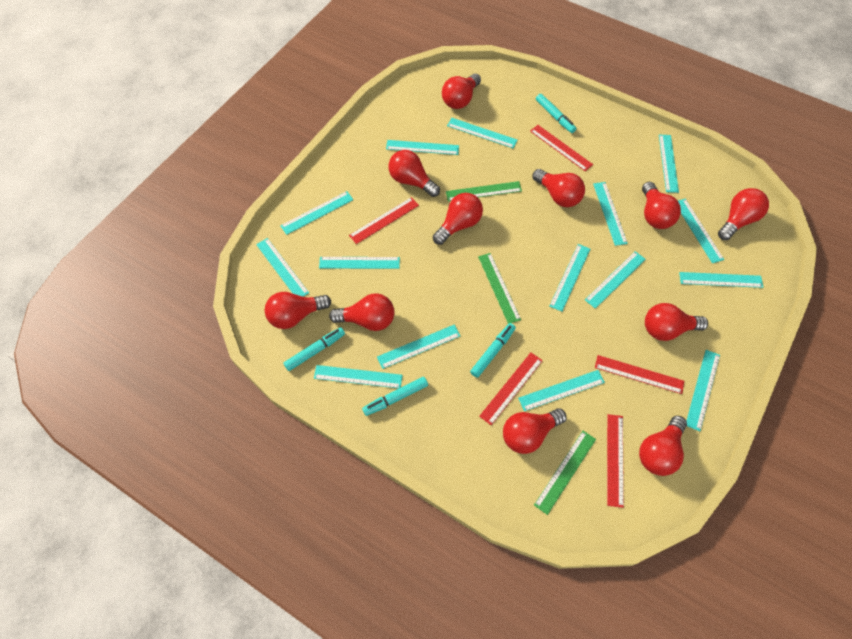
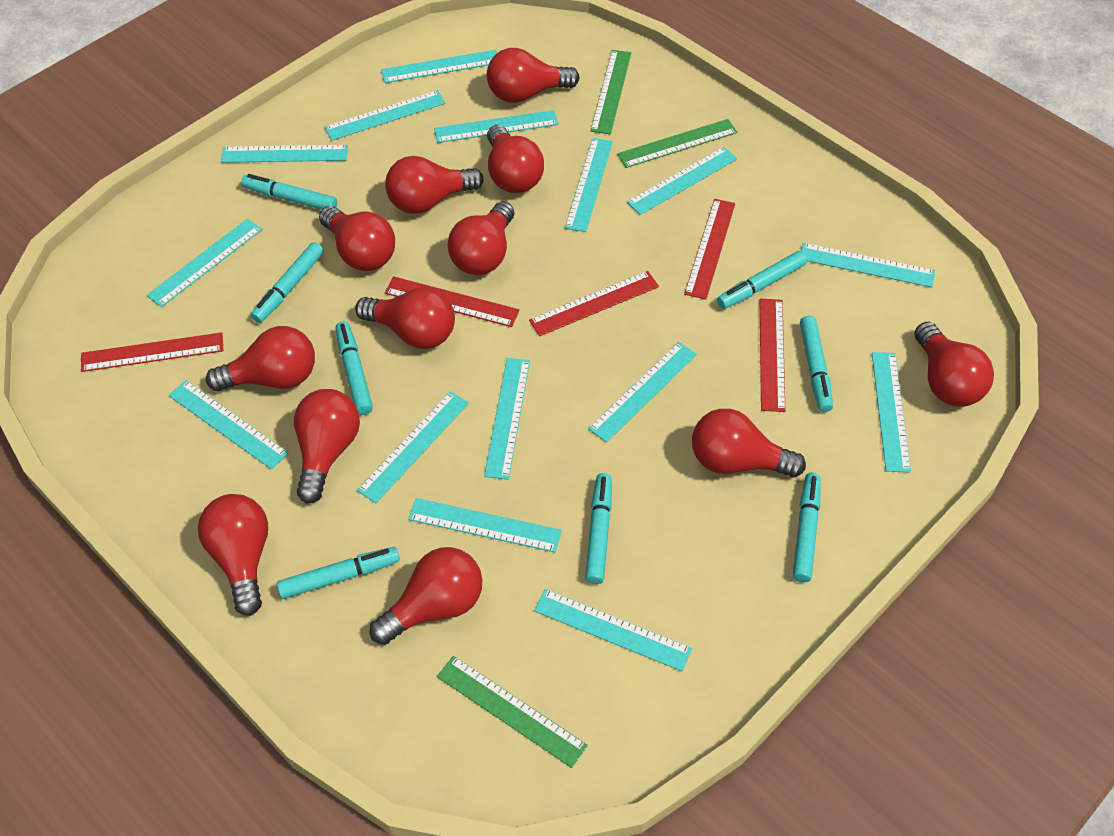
red light bulb: 11 -> 12
turquoise marker: 4 -> 8

